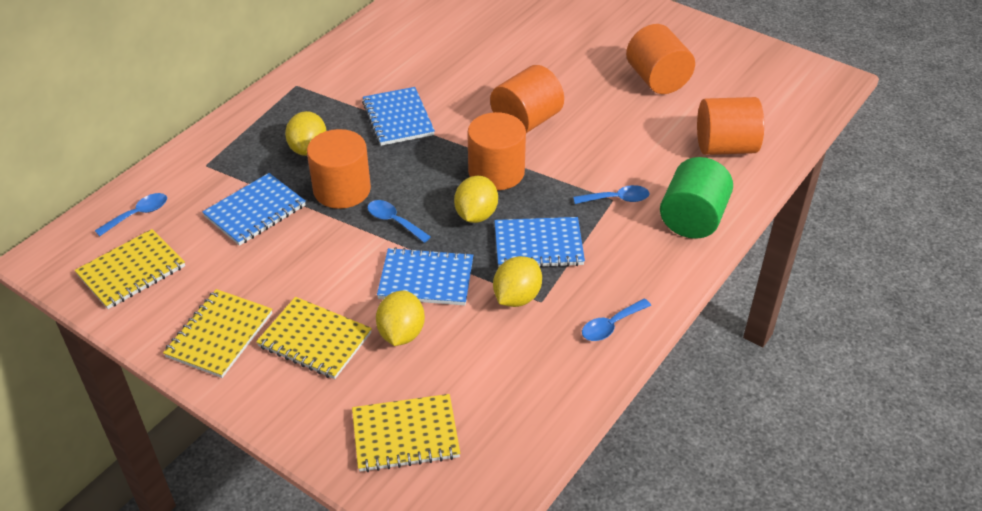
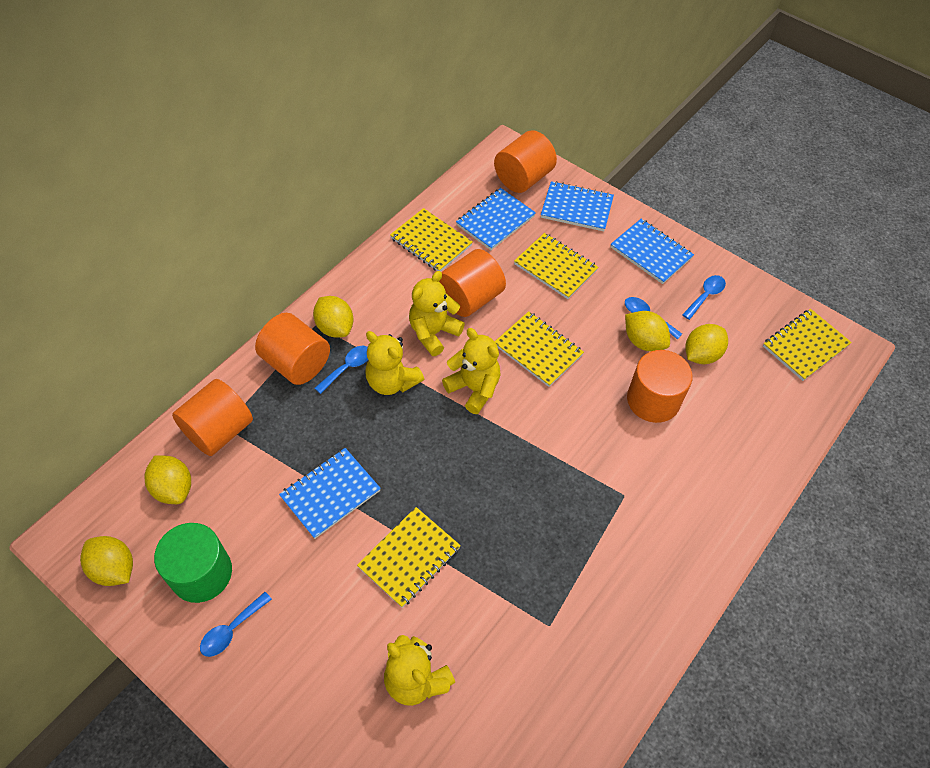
yellow lemon: 4 -> 5
yellow notebook: 4 -> 5
yellow teddy bear: 0 -> 4

